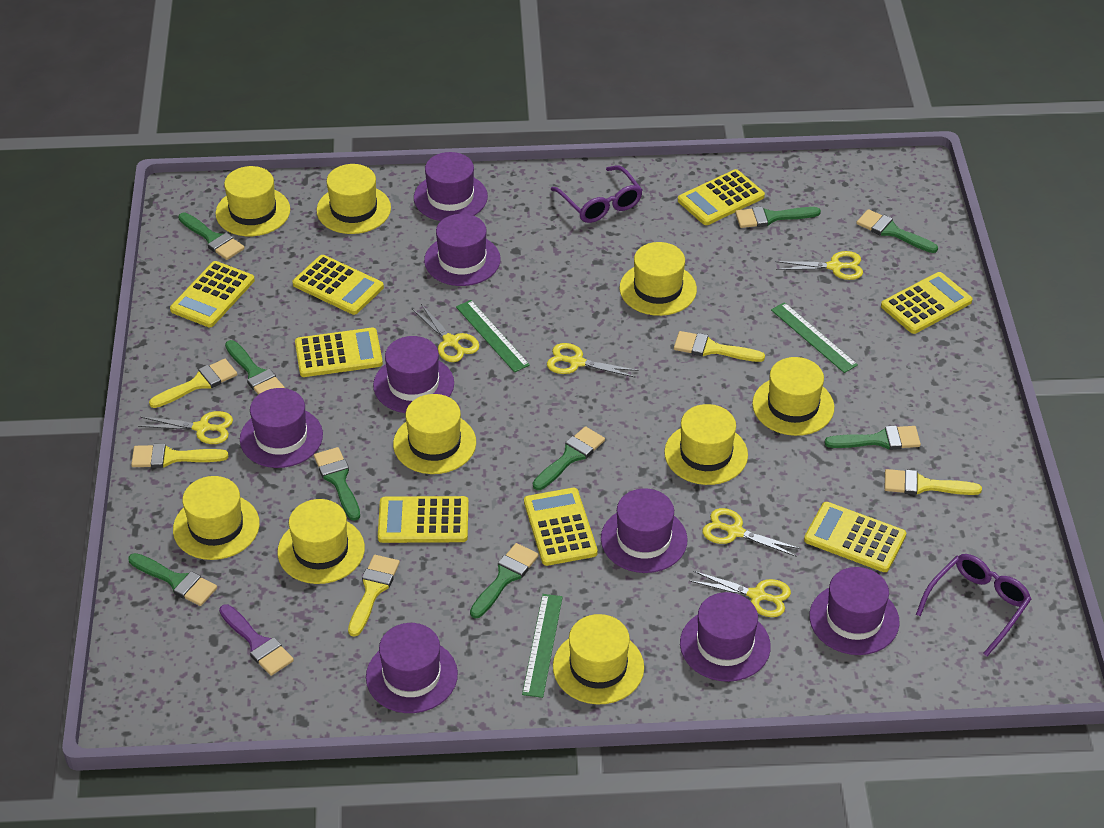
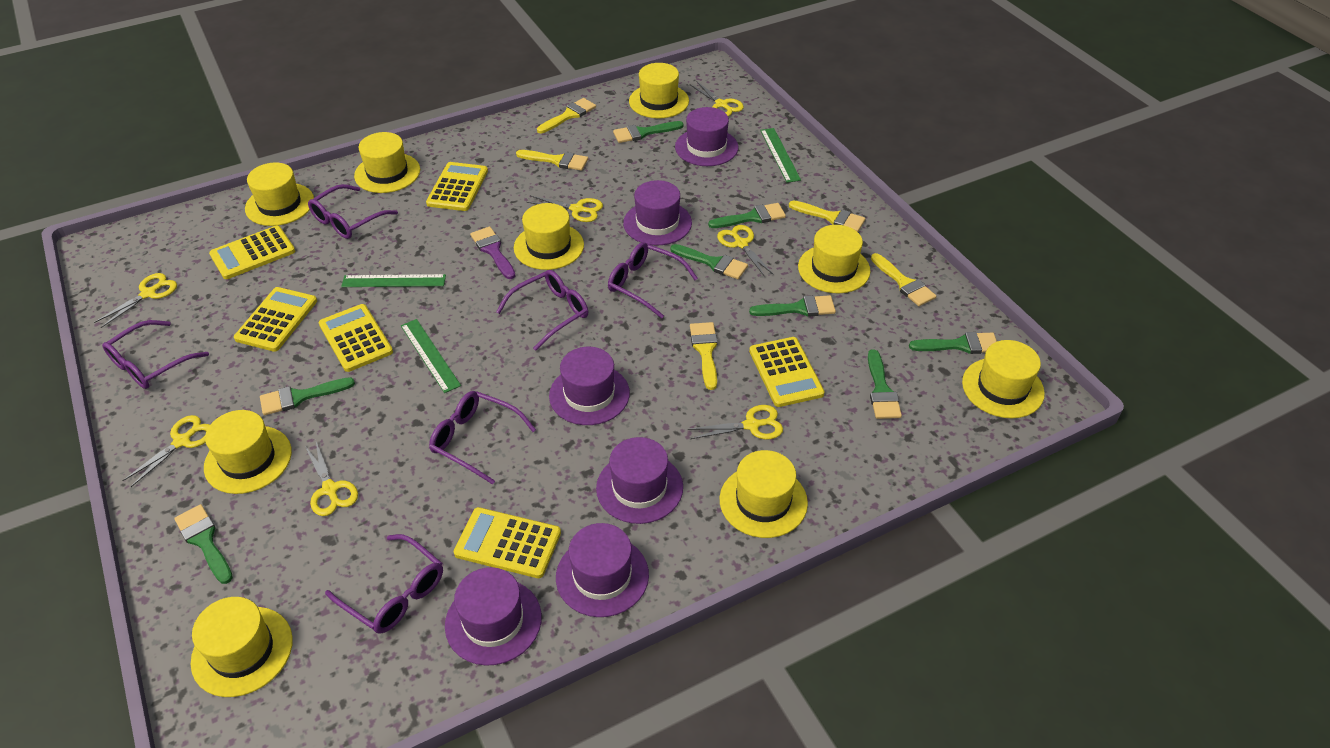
green brush: 9 -> 8
purple glasses: 2 -> 6
purple hat: 8 -> 6
yellow calculator: 8 -> 6
yellow scissors: 6 -> 7

